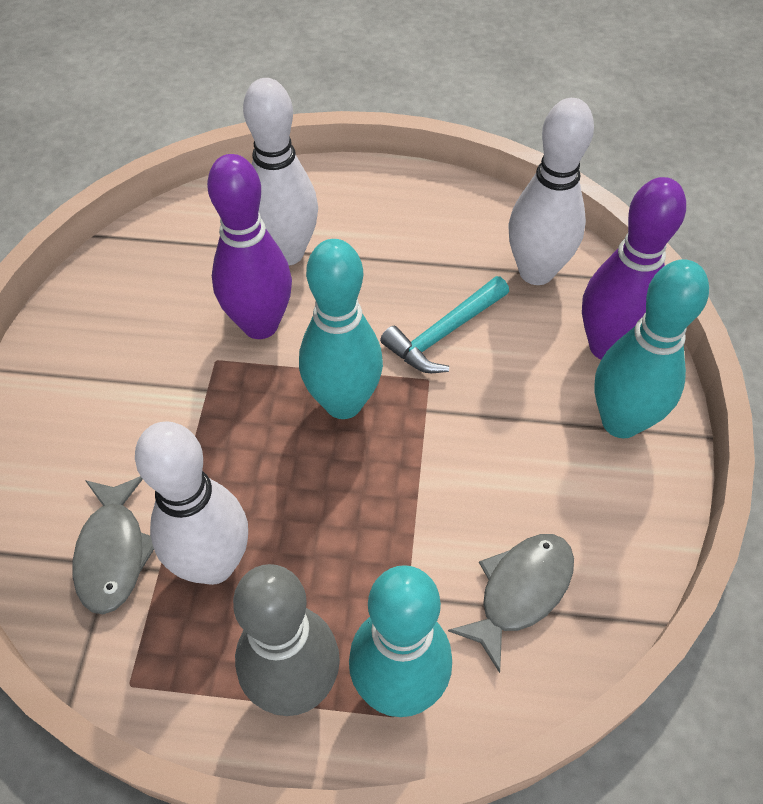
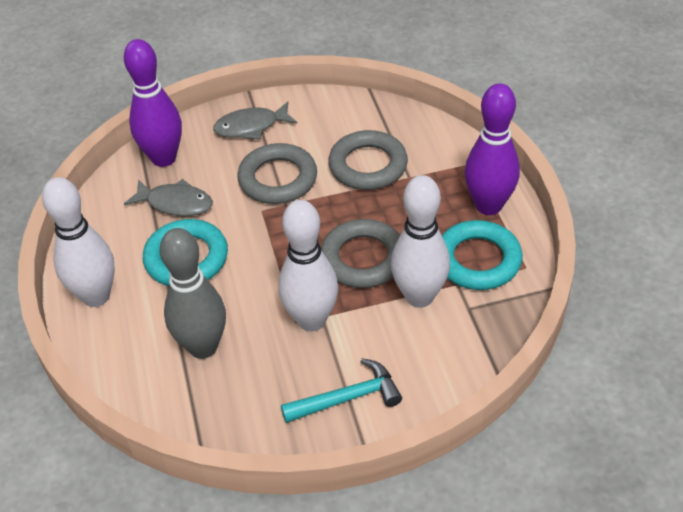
grey ring: 0 -> 3
turquoise bowling pin: 3 -> 0
turquoise ring: 0 -> 2

